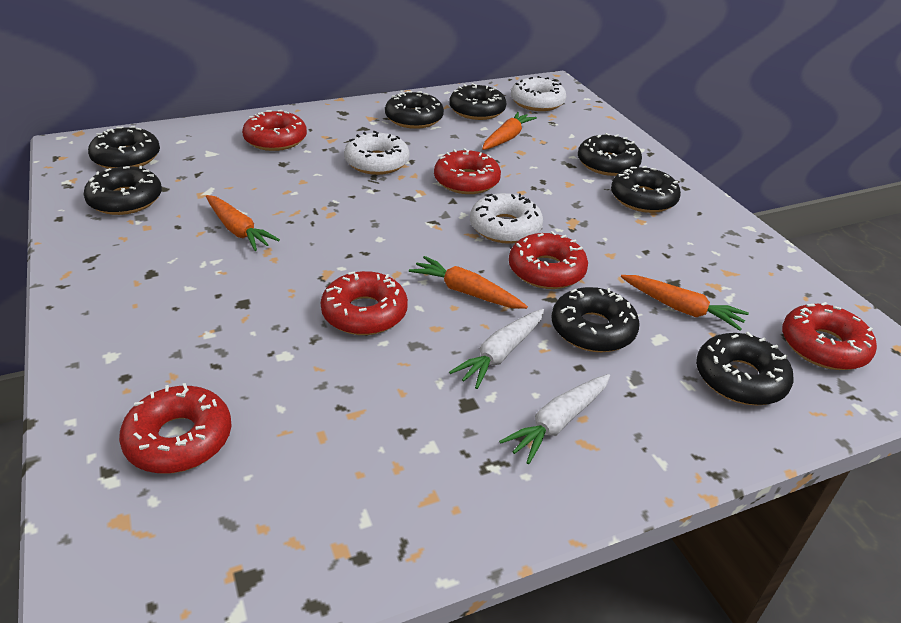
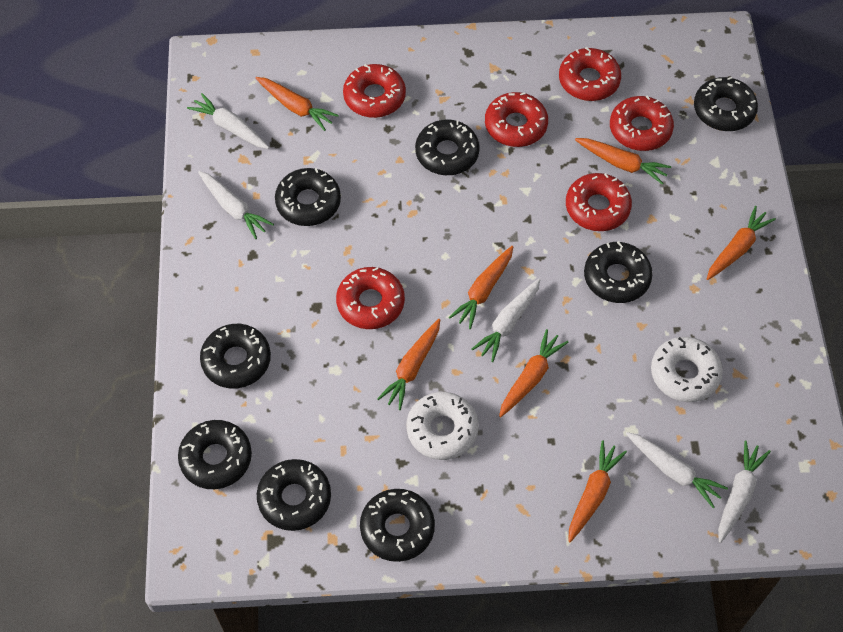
orange carrot: 4 -> 7
white carrot: 2 -> 5
white donut: 3 -> 2

